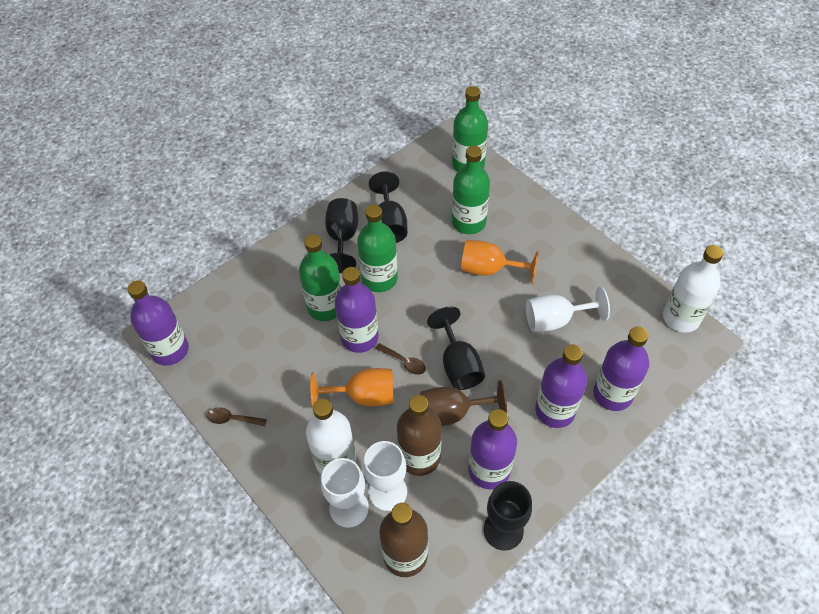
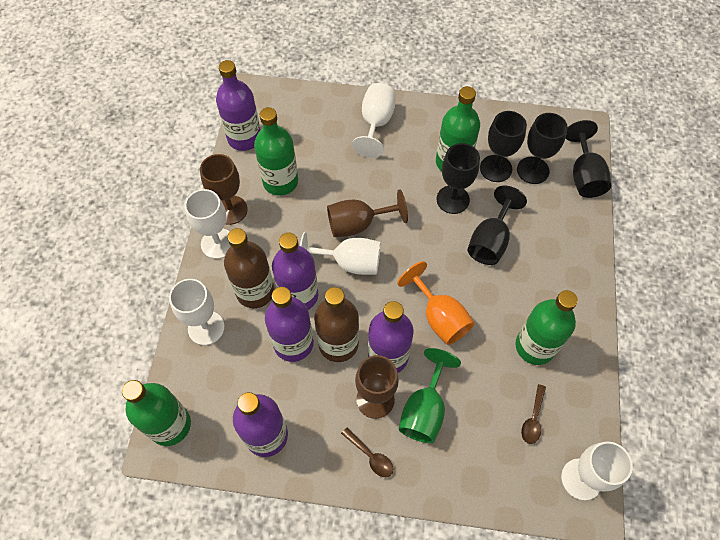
black goblet: 4 -> 5
brown goblet: 1 -> 3
green goblet: 0 -> 1
orange goblet: 2 -> 1
white bottle: 2 -> 0
white goblet: 3 -> 5

